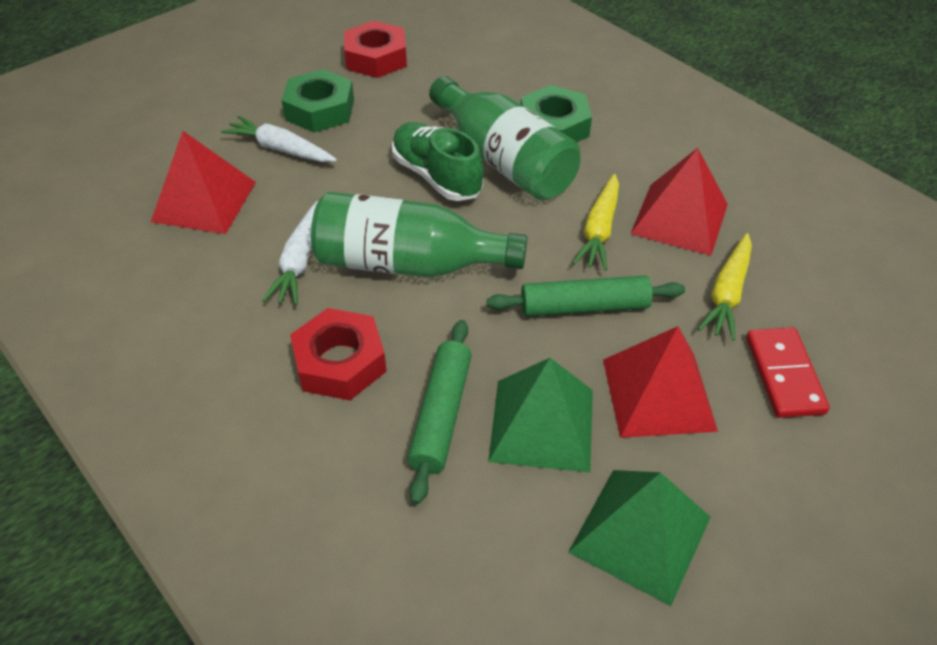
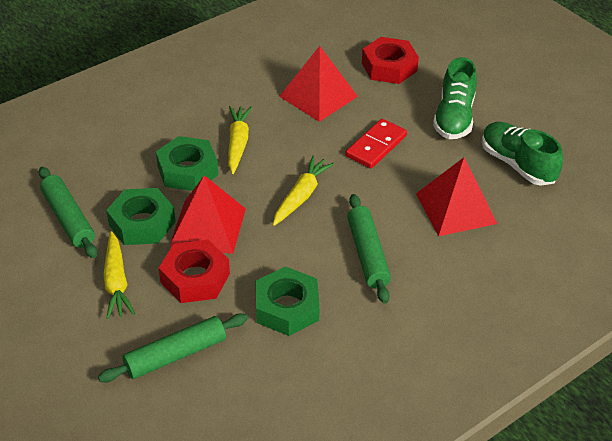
green bottle: 2 -> 0
green nut: 2 -> 3
green pyramid: 2 -> 0
green rolling pin: 2 -> 3
green shoe: 1 -> 2
white carrot: 2 -> 0
yellow carrot: 2 -> 3

